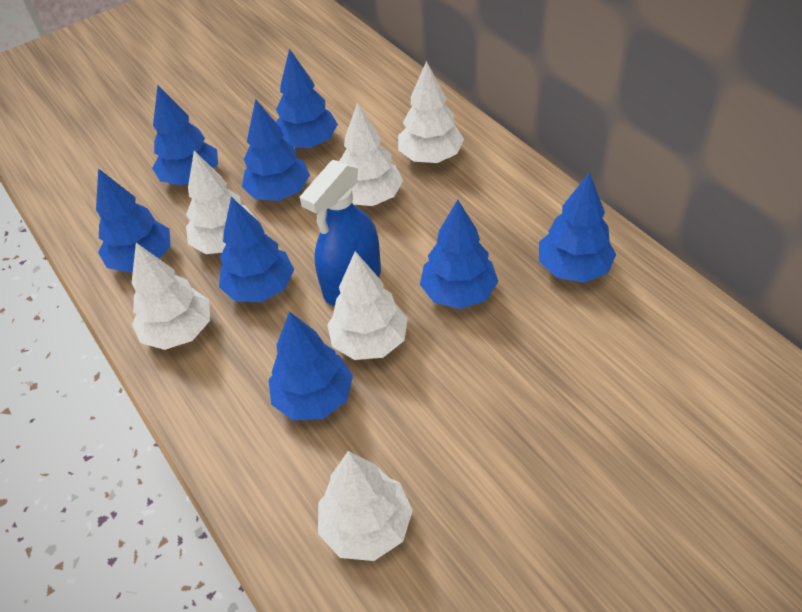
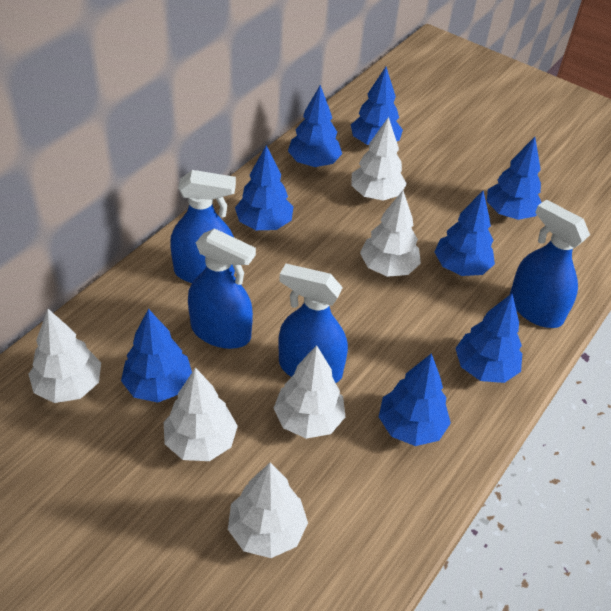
blue spray bottle: 1 -> 4

